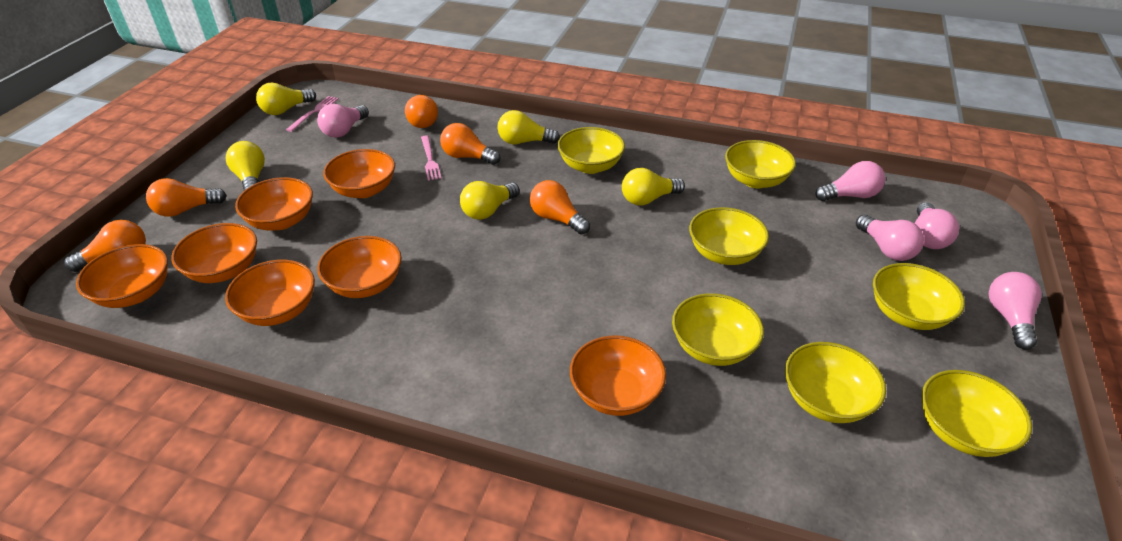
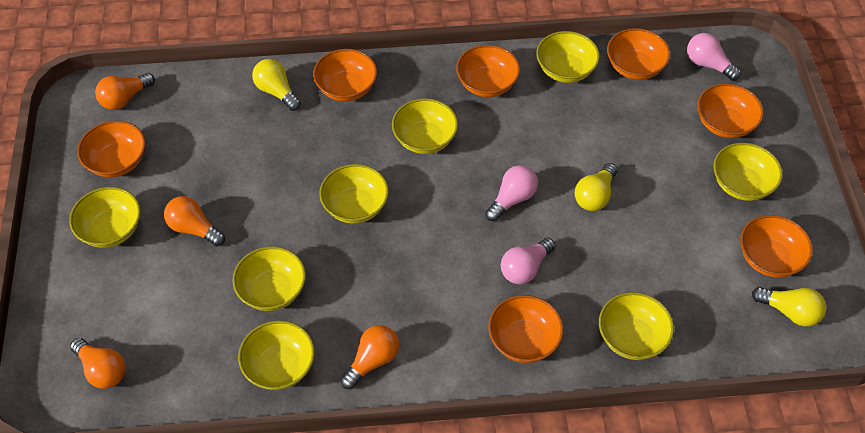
orange light bulb: 5 -> 4
pink fork: 2 -> 0
pink light bulb: 5 -> 3
yellow bowl: 7 -> 8
yellow light bulb: 5 -> 3

